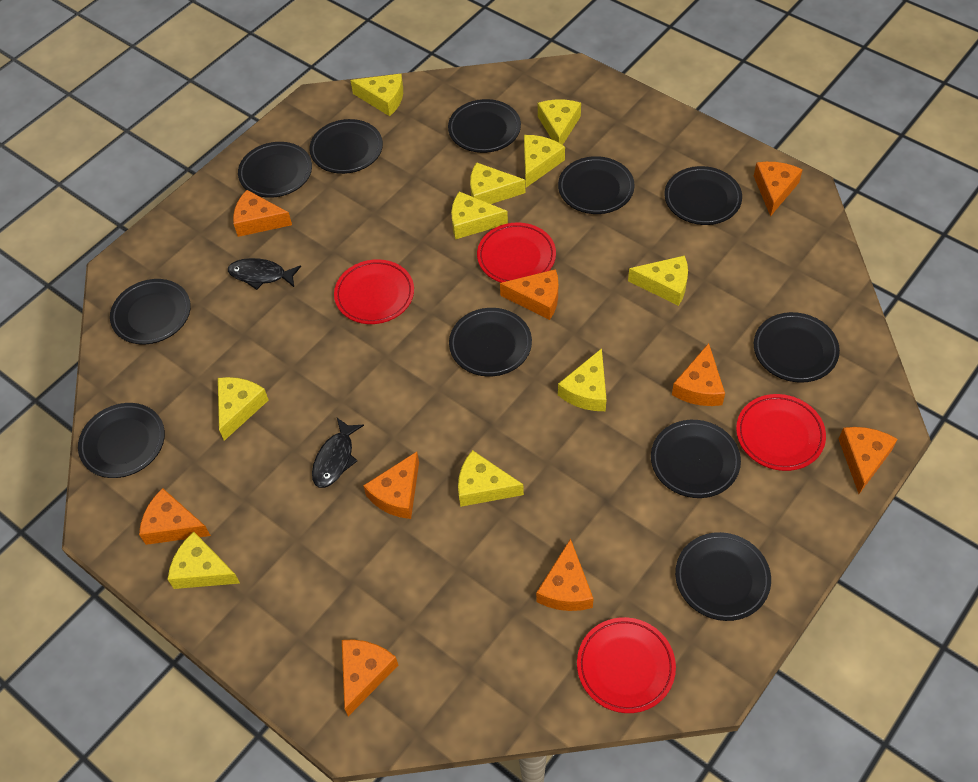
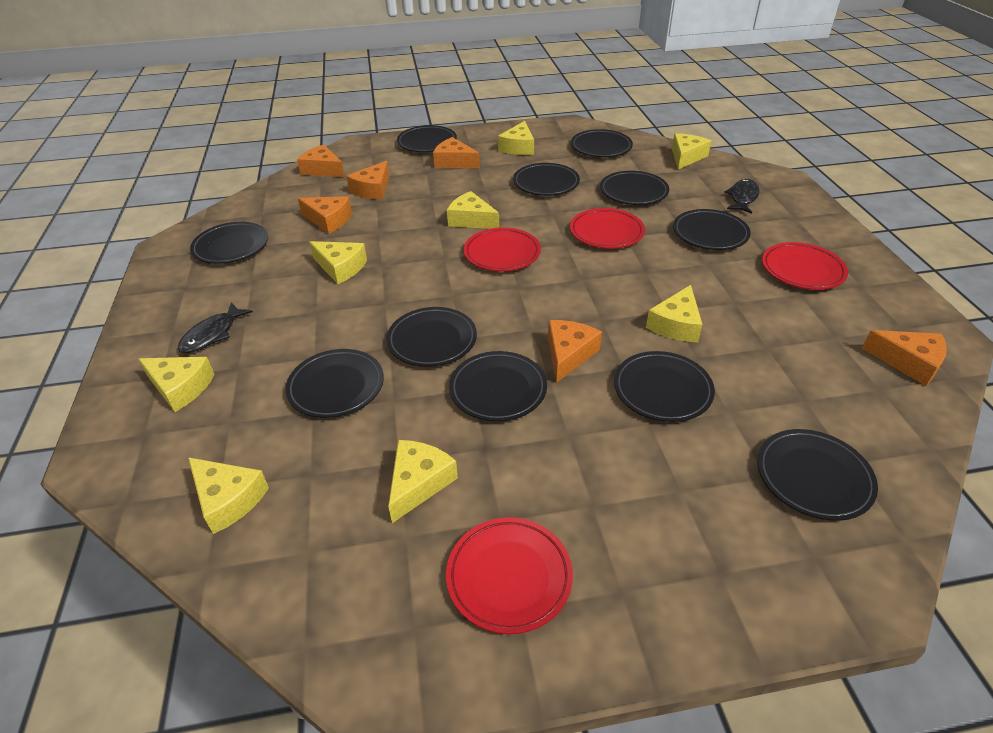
orange cheese: 9 -> 6
yellow cheese: 10 -> 8

